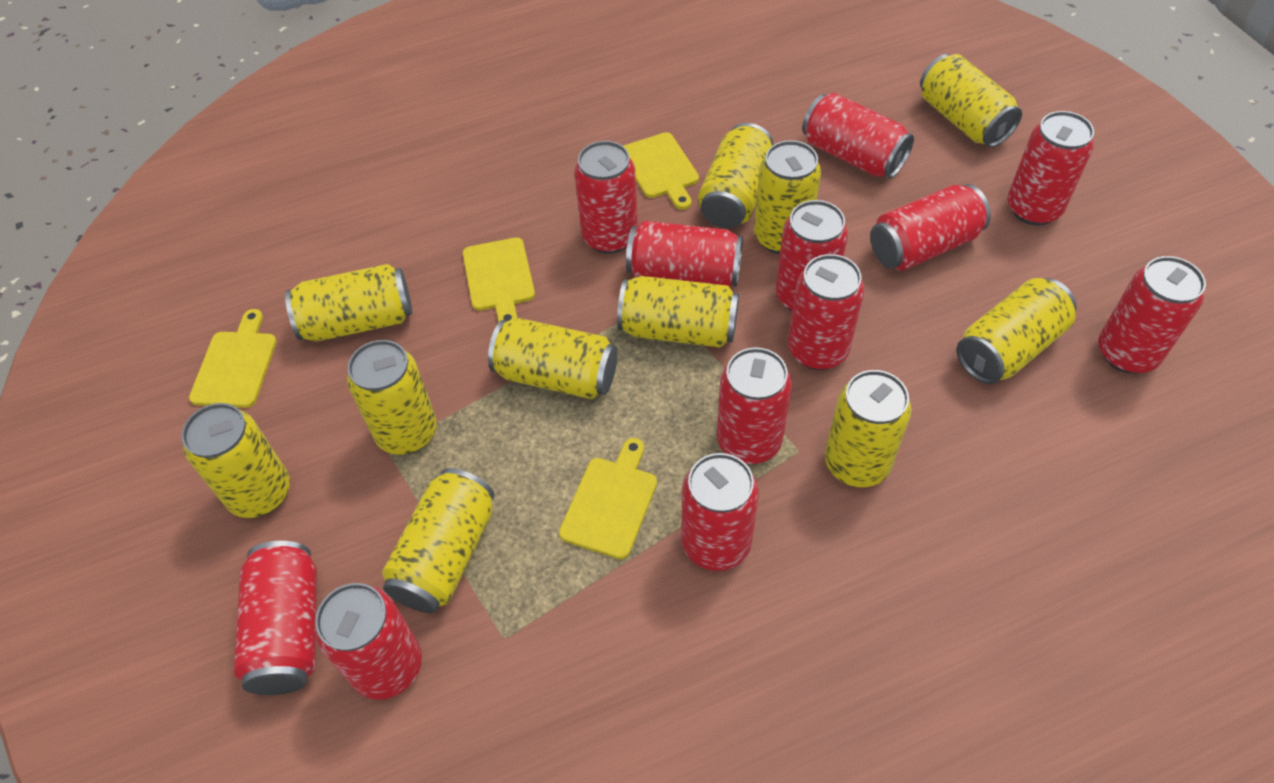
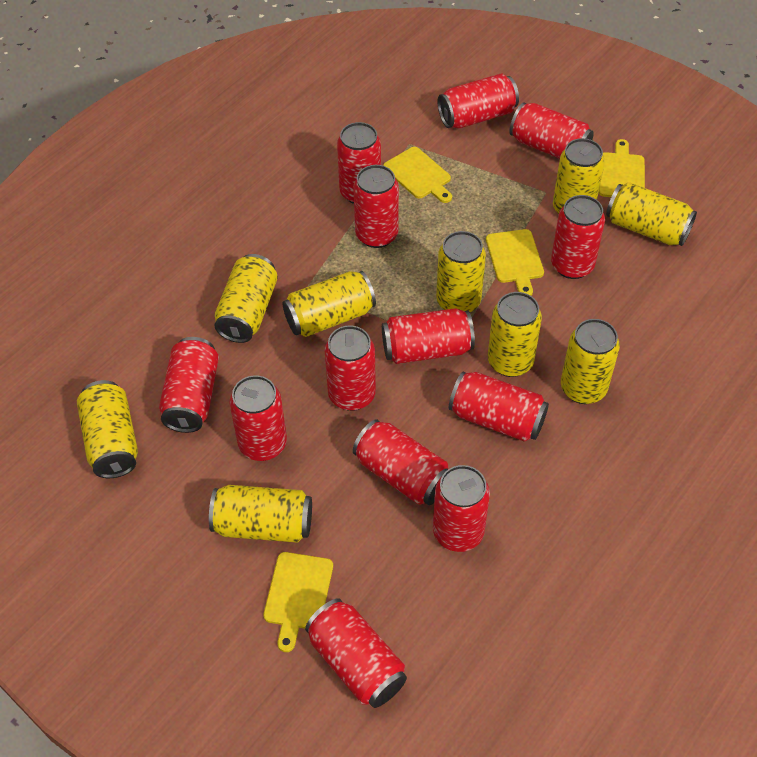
red can: 12 -> 13
yellow can: 11 -> 9

